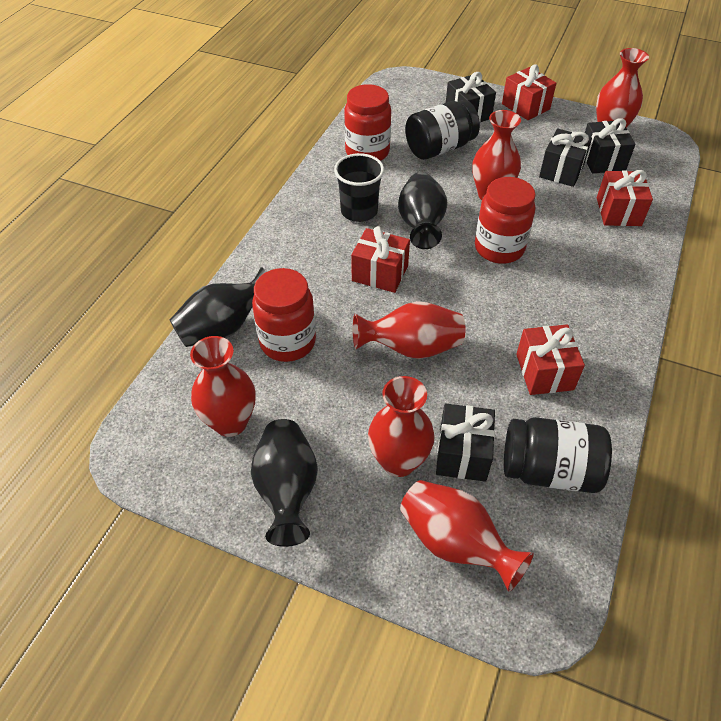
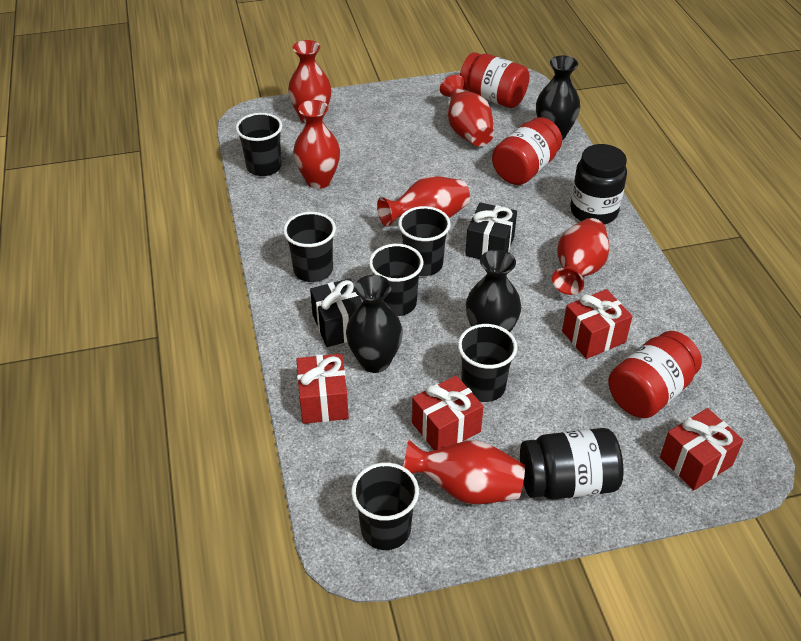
black cup: 1 -> 6
black gift: 4 -> 2

